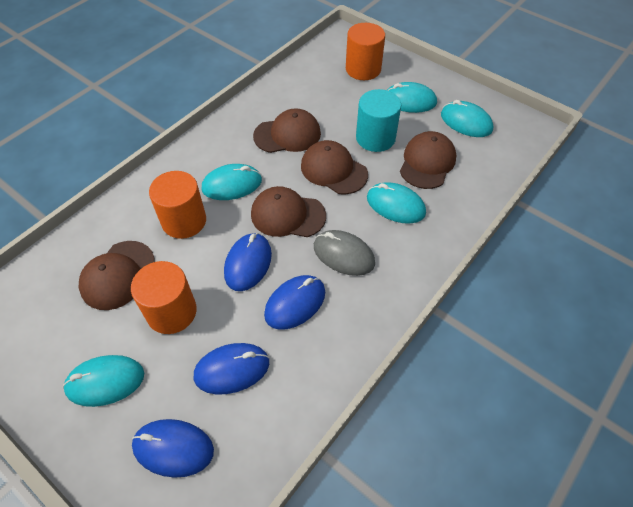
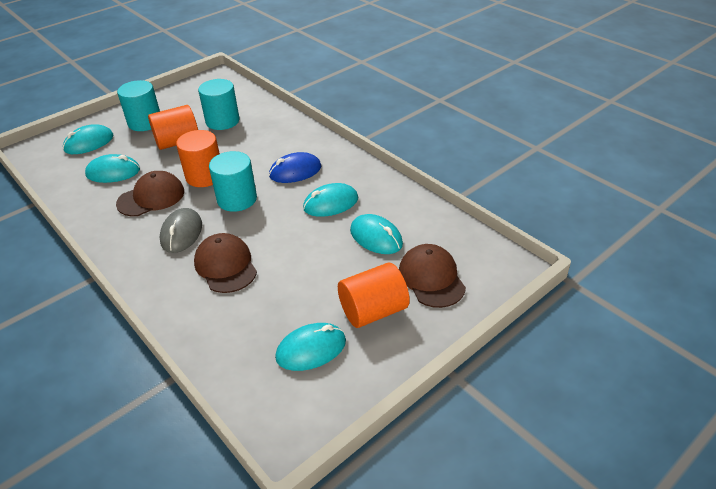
blue mouse: 4 -> 1
brown cap: 5 -> 3
turquoise cylinder: 1 -> 3

